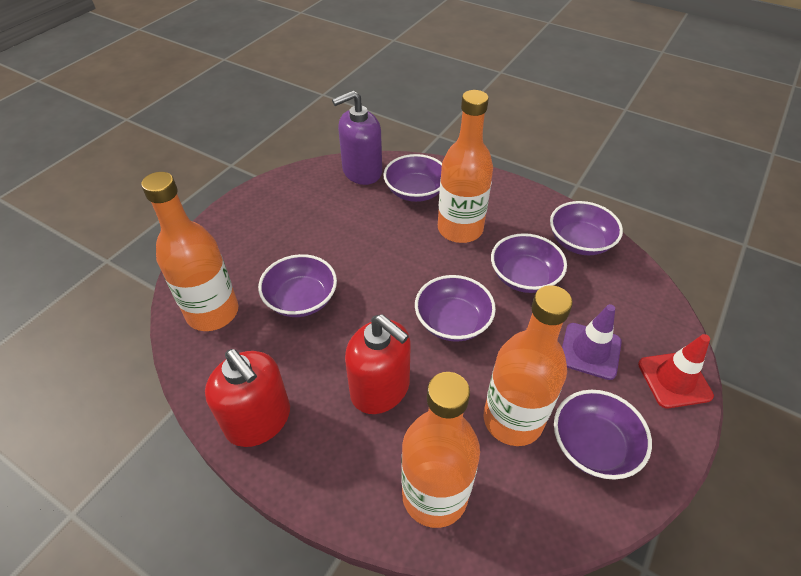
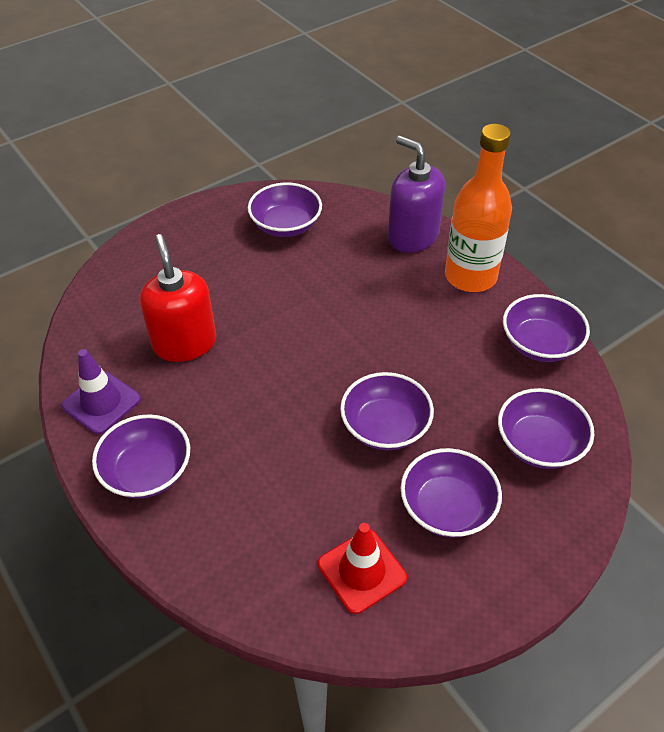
orange bottle: 4 -> 1
red soap dispenser: 2 -> 1

